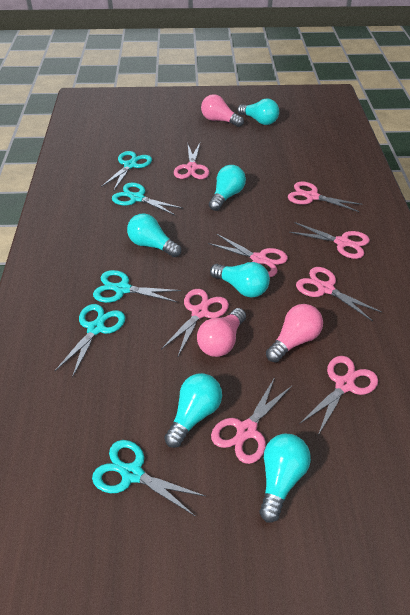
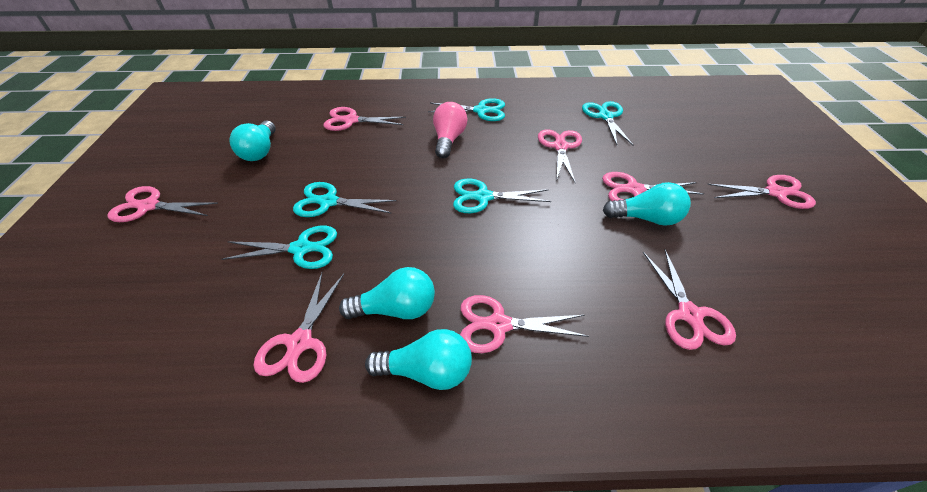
pink light bulb: 3 -> 1
turquoise light bulb: 6 -> 4

